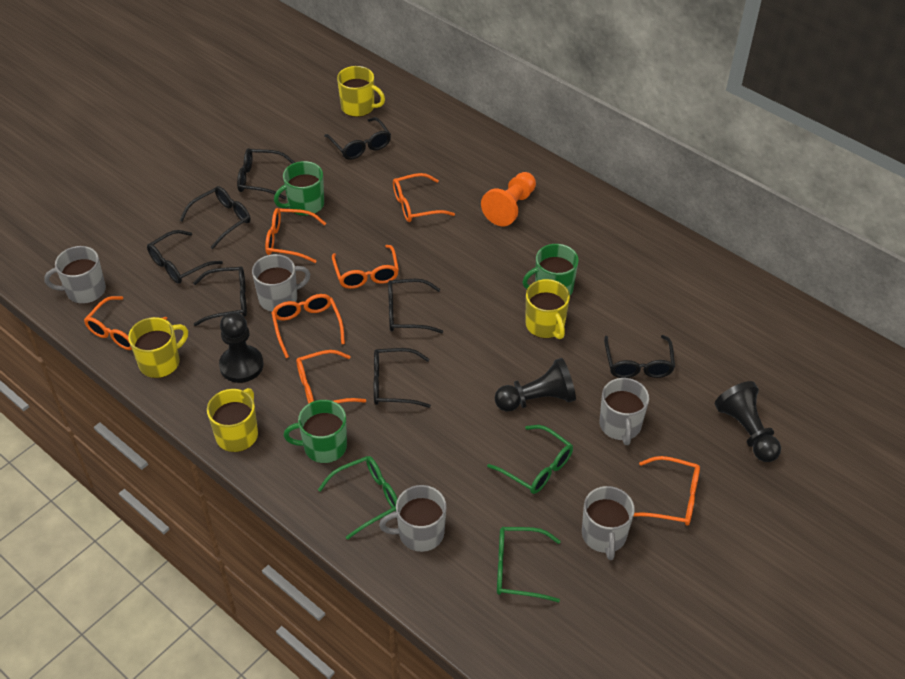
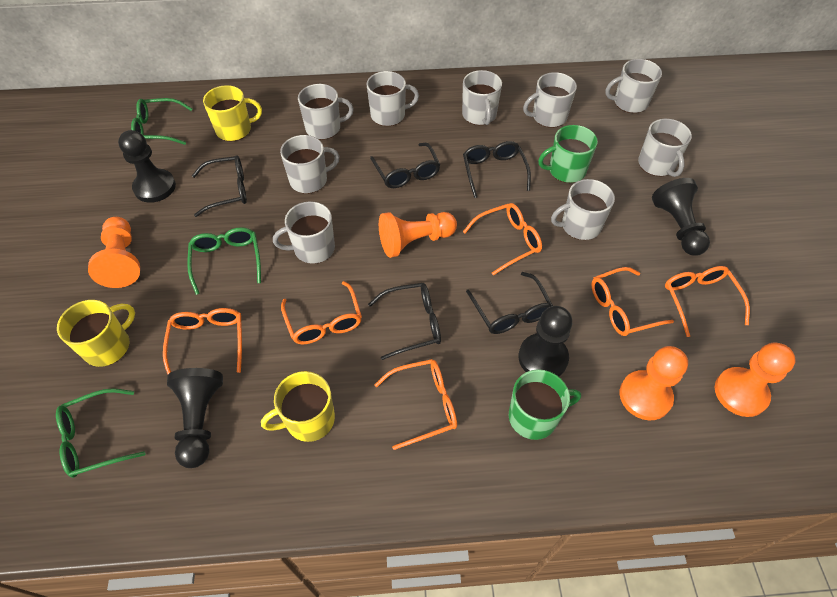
black glasses: 8 -> 5
black pawn: 3 -> 4
green mug: 3 -> 2
grey mug: 5 -> 9
orange glasses: 7 -> 6
orange pawn: 1 -> 4
yellow mug: 4 -> 3

